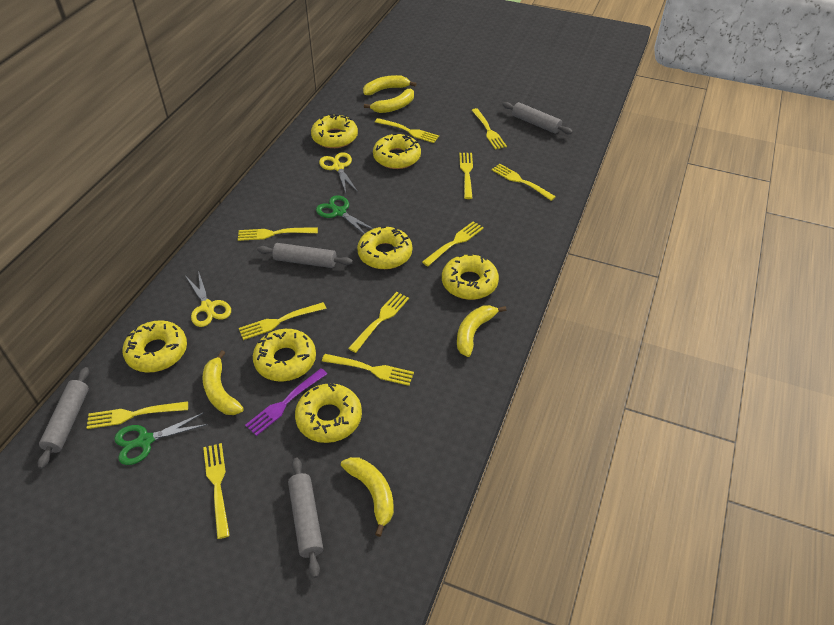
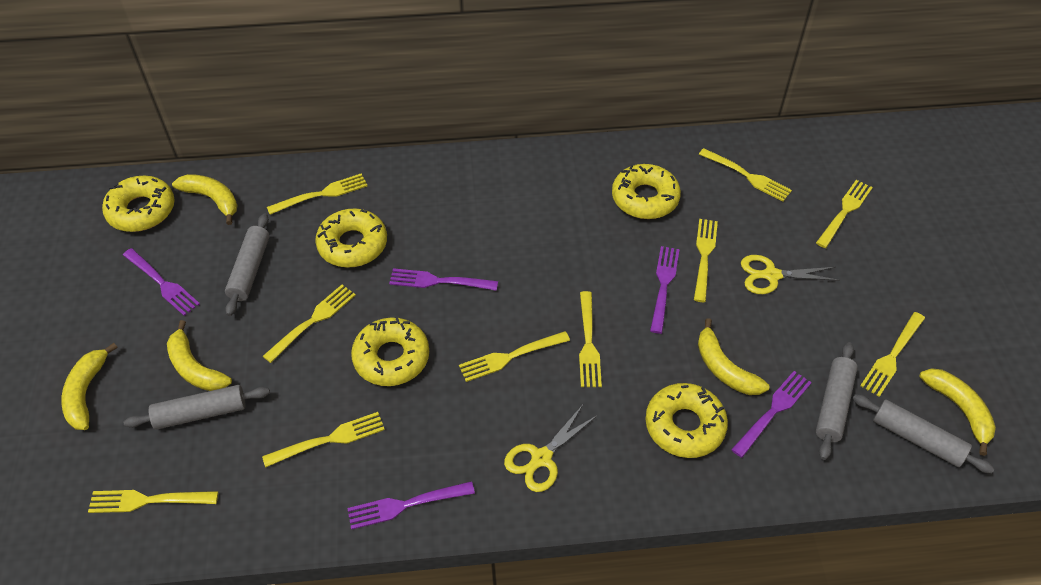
green scissors: 2 -> 0
purple fork: 1 -> 5
yellow donut: 7 -> 5
yellow fork: 11 -> 10

